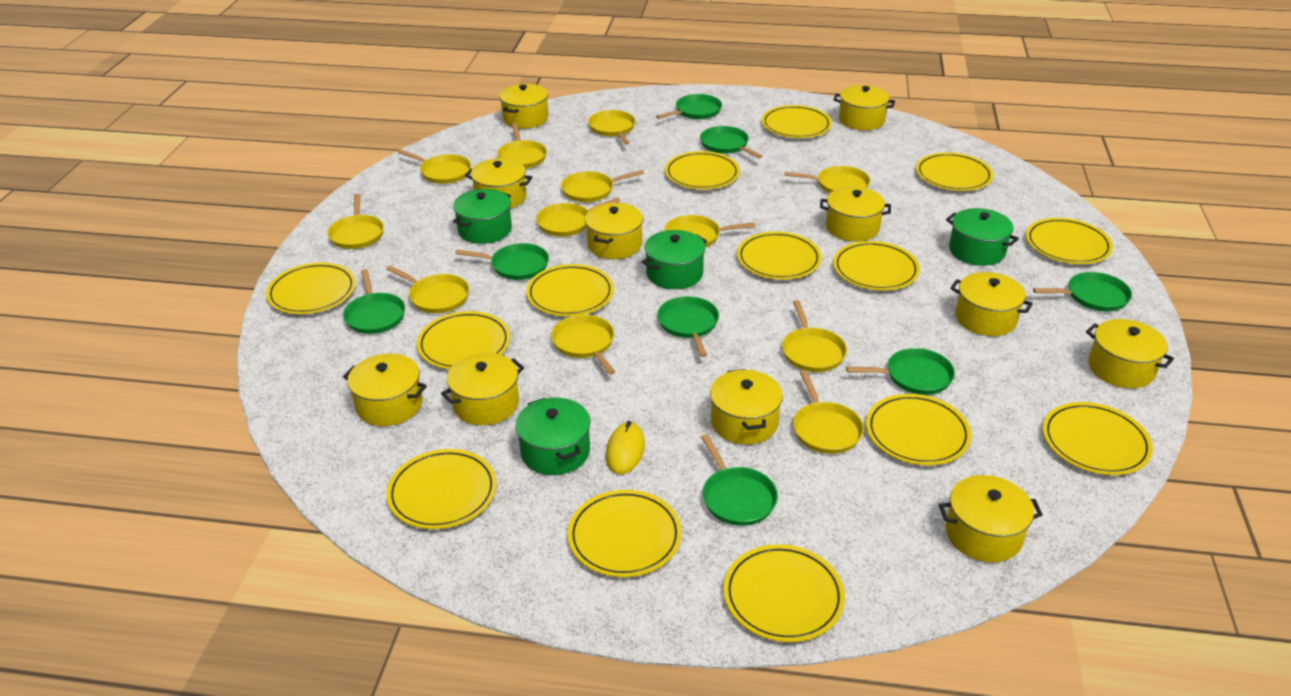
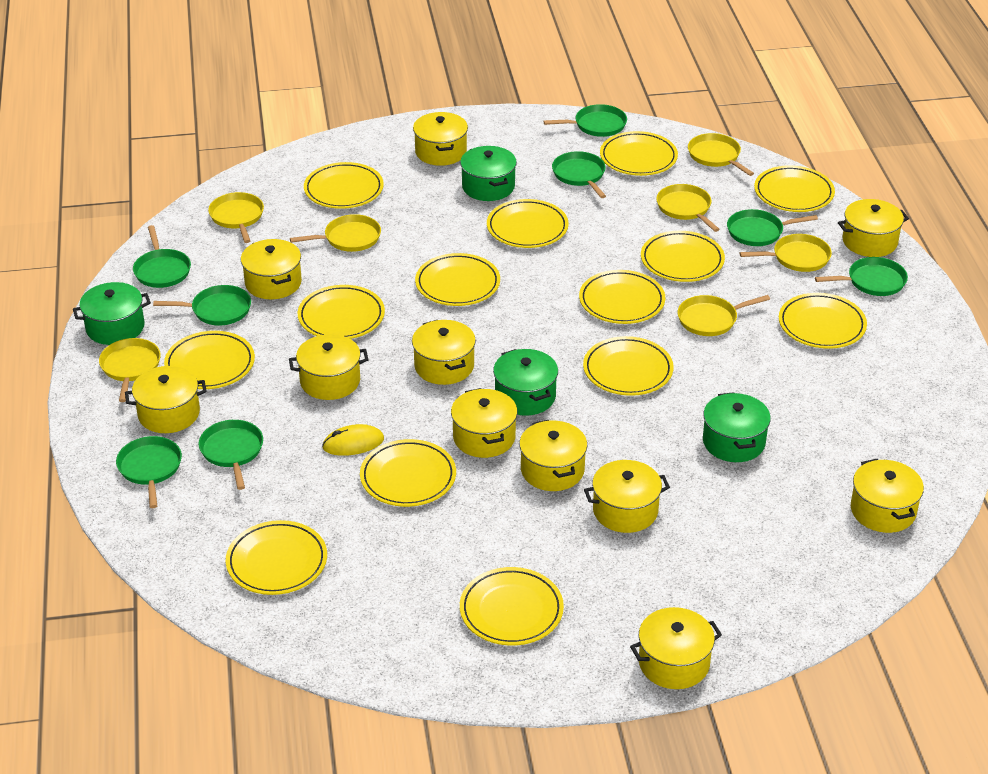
yellow pan: 12 -> 7

